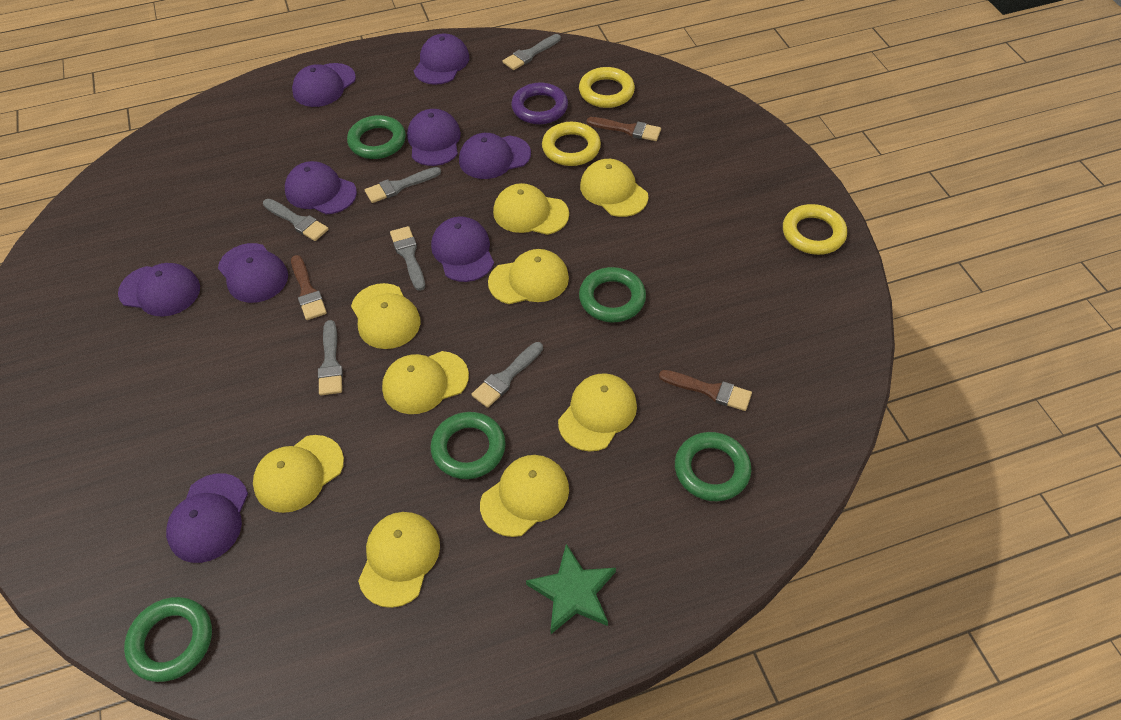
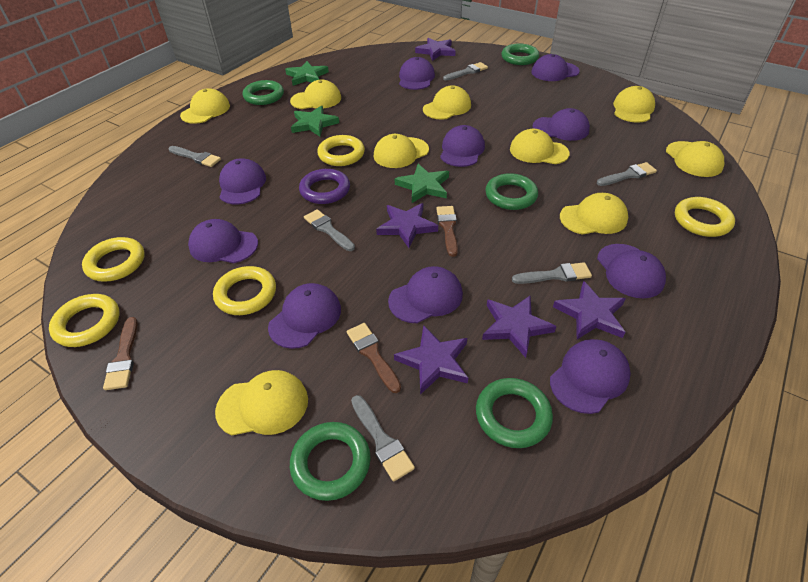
green star: 1 -> 3
purple cap: 9 -> 10
purple star: 0 -> 5
yellow ring: 3 -> 5

